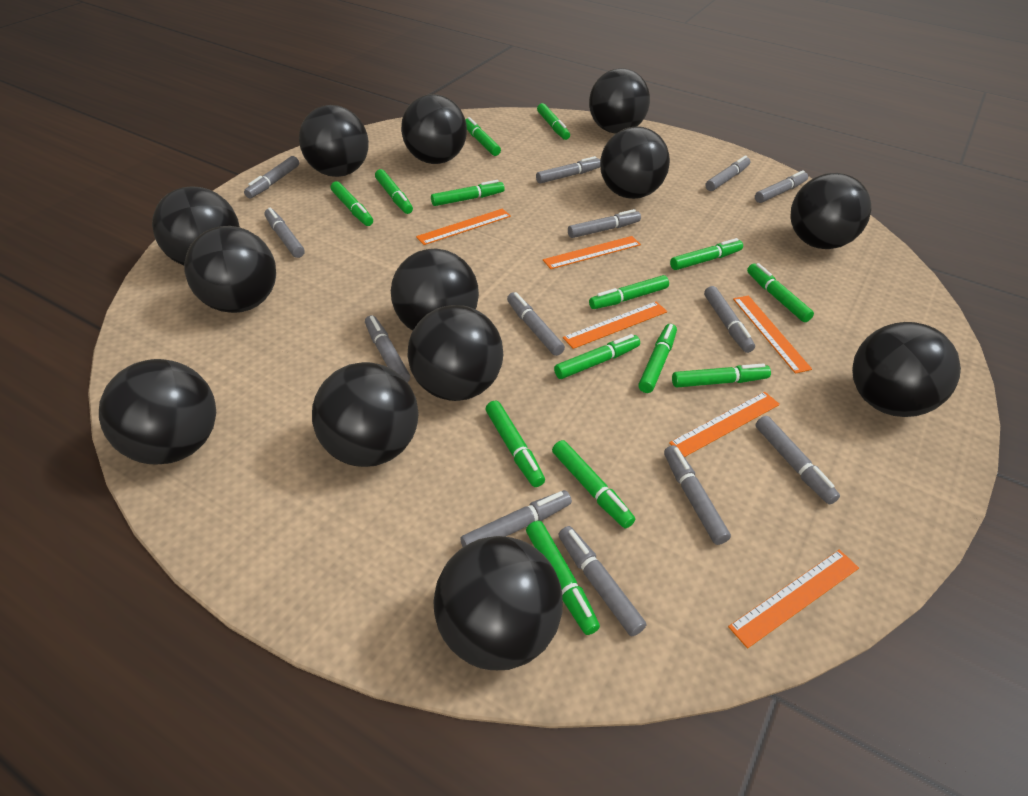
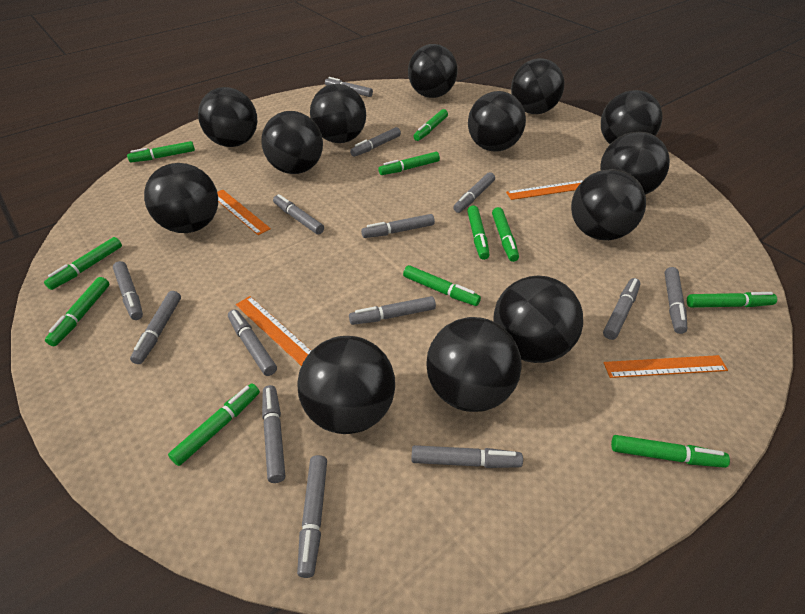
green marker: 14 -> 11
grey marker: 13 -> 14
orange ruler: 6 -> 4

